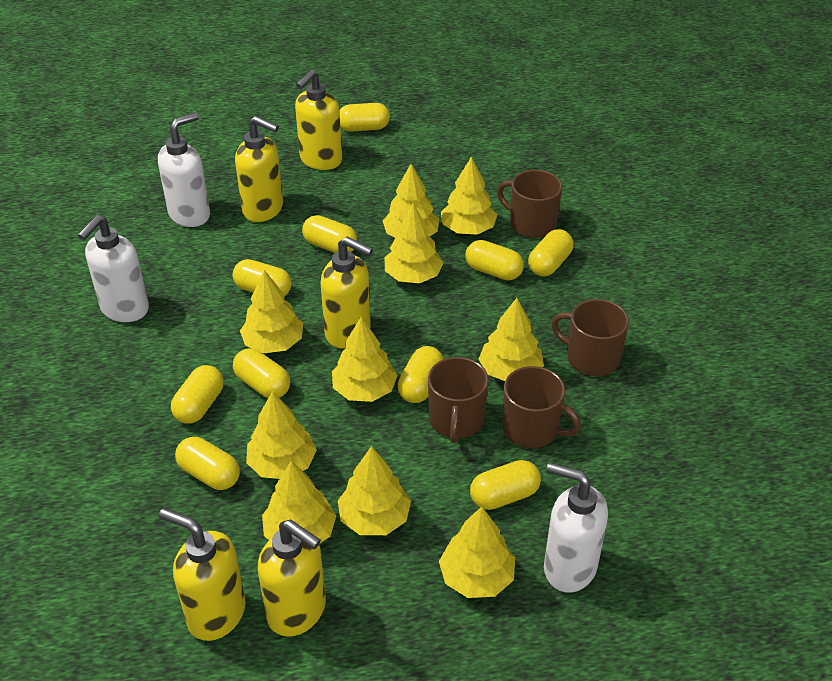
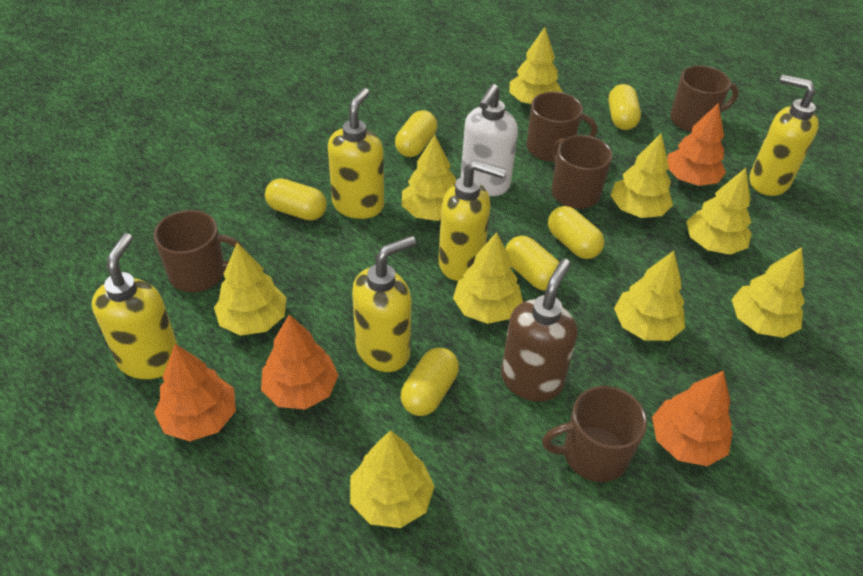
brown mug: 4 -> 5
brown soap dispenser: 0 -> 1
orange tree: 0 -> 4
white soap dispenser: 3 -> 1
yellow capsule: 10 -> 6
yellow tree: 10 -> 9

